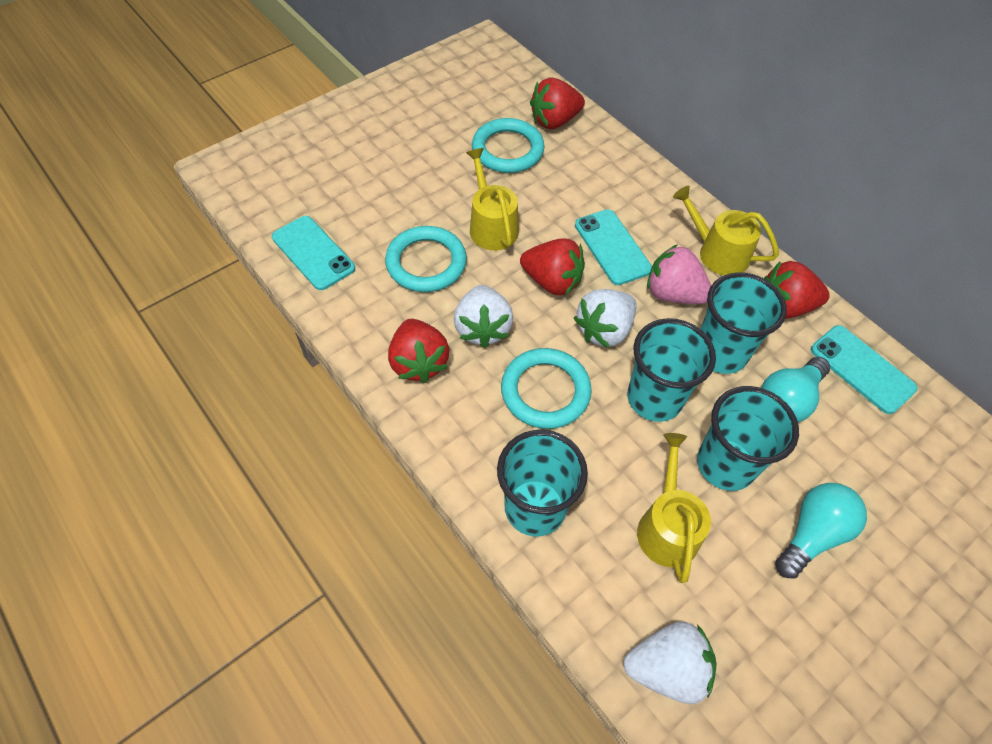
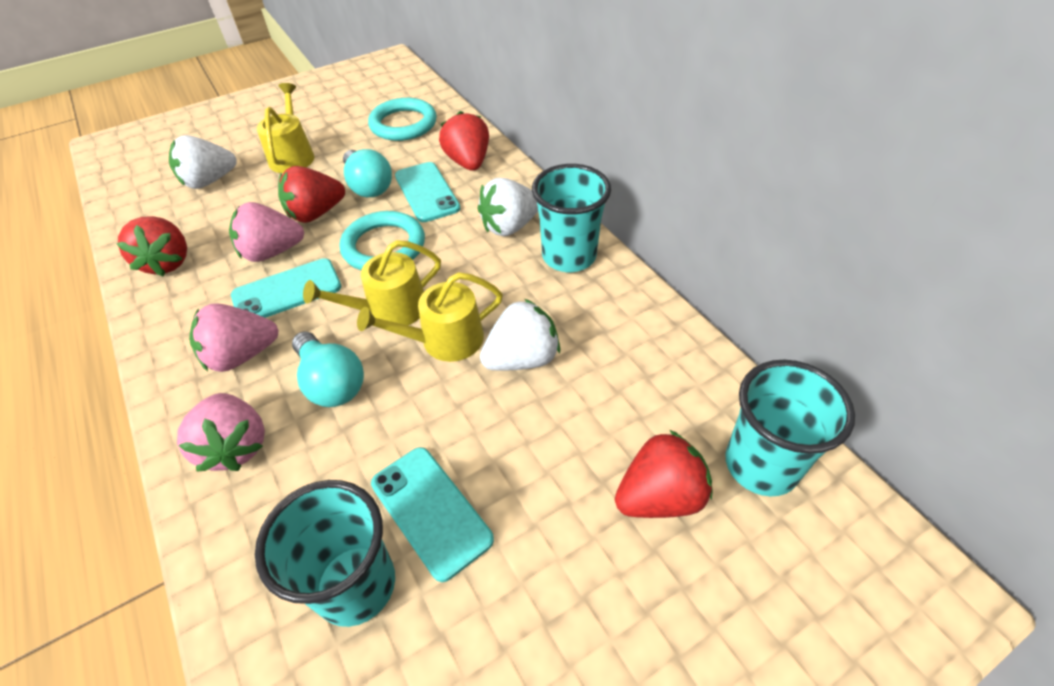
pink strawberry: 1 -> 3
turquoise cup: 4 -> 3
turquoise ring: 3 -> 2

